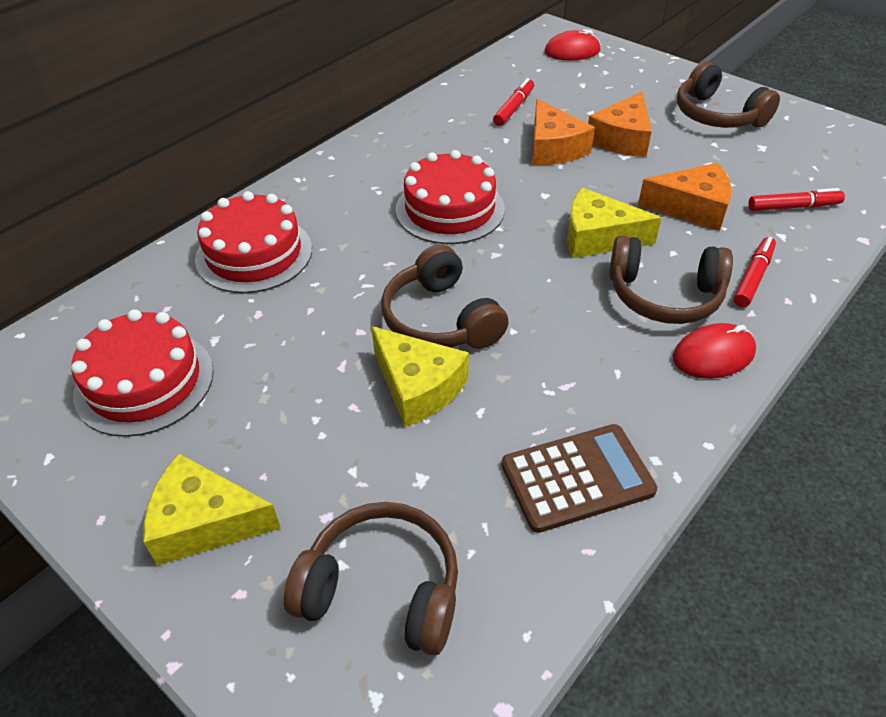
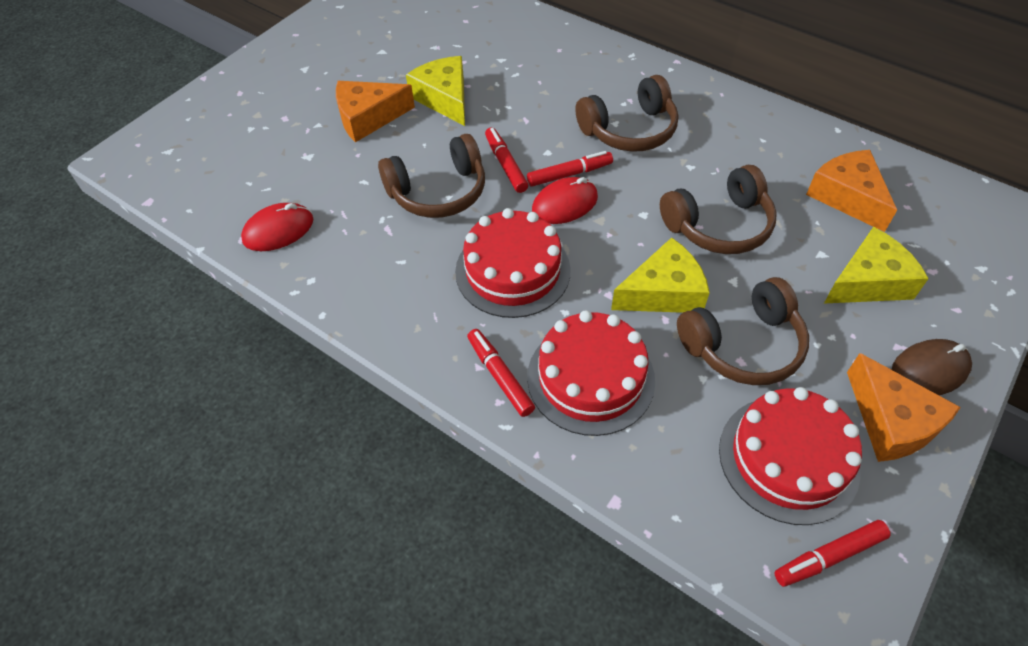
brown calculator: 1 -> 0
brown mouse: 0 -> 1
red marker: 3 -> 4

